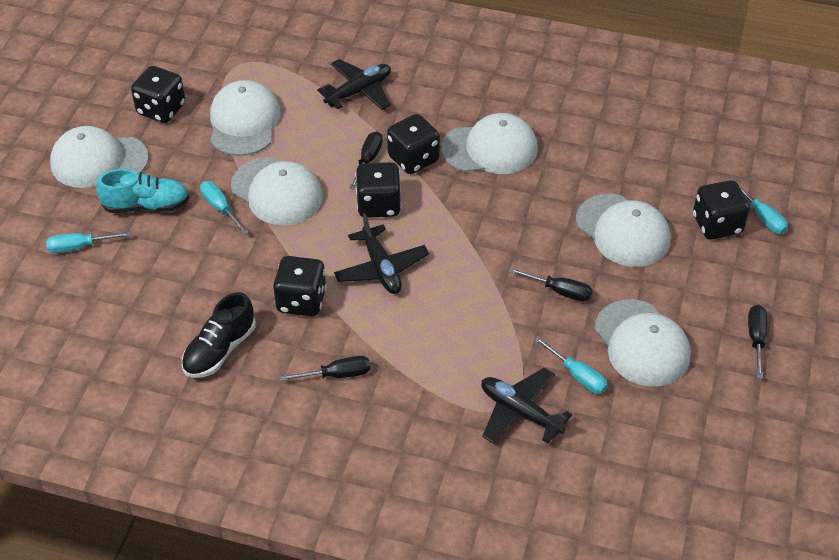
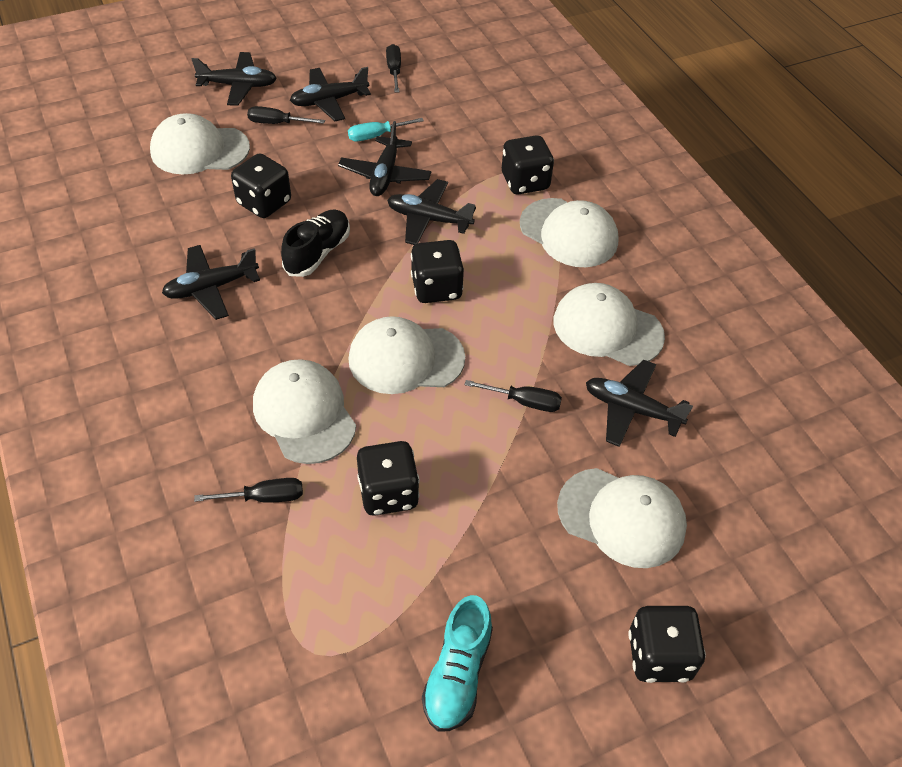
black plane: 3 -> 6
turquoise screwdriver: 4 -> 1

